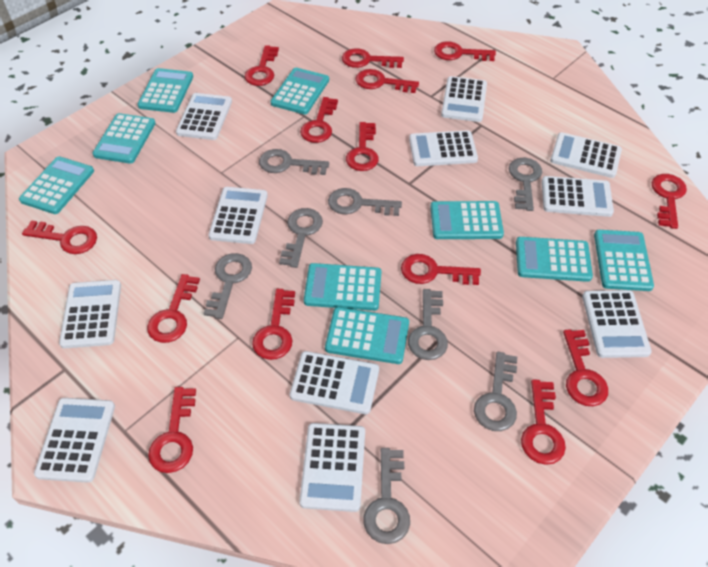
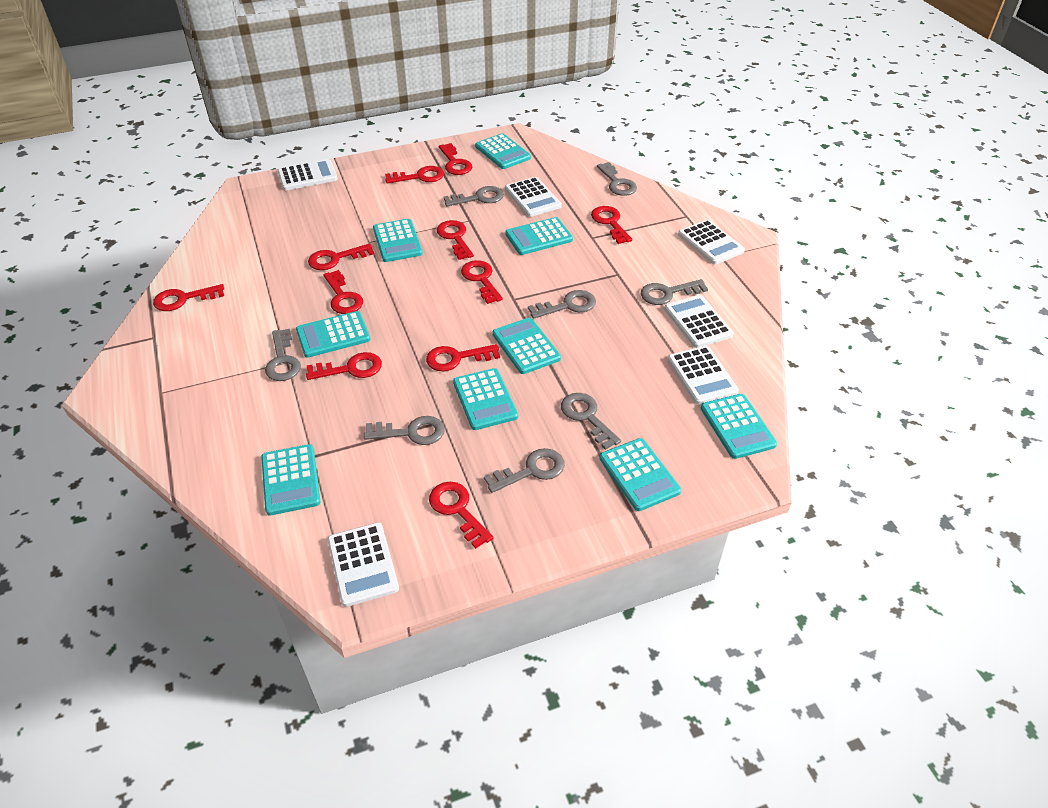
red key: 14 -> 11
white calculator: 11 -> 6

